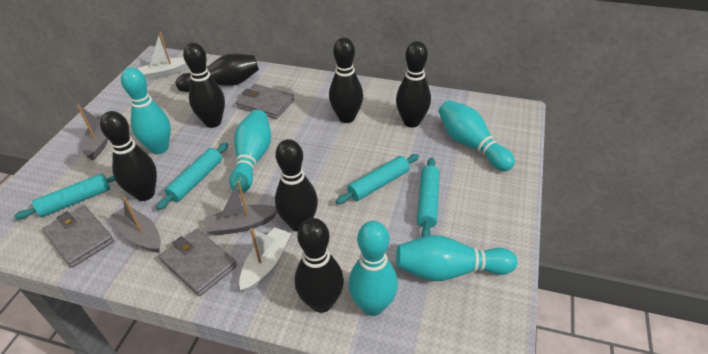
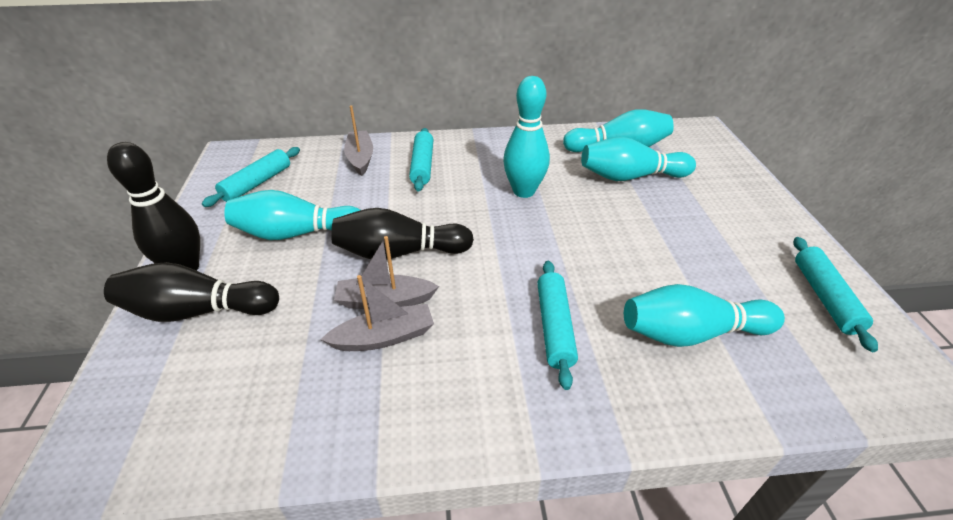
black bowling pin: 7 -> 3
grey wallet: 3 -> 0
white boat: 2 -> 0

